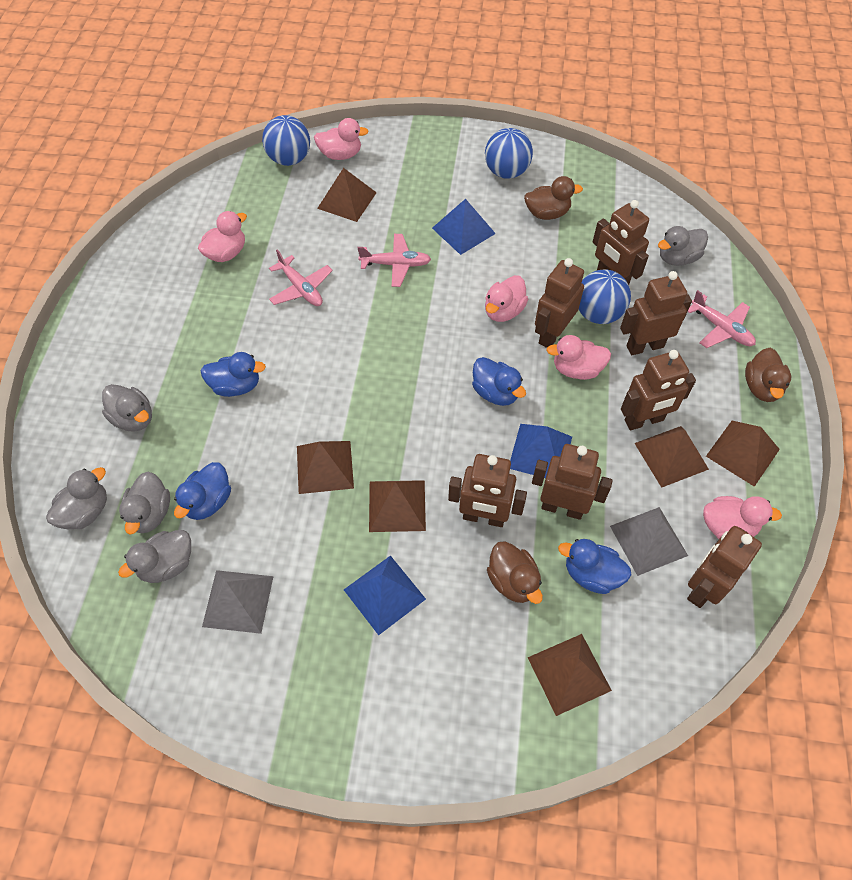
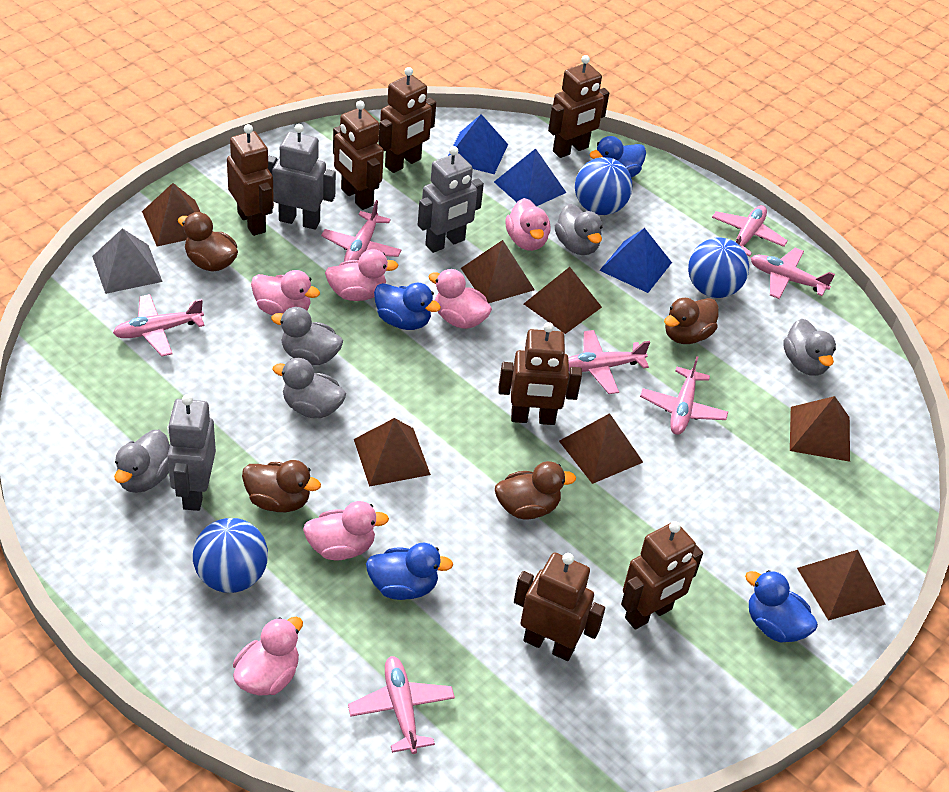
brown duck: 3 -> 4
brown pyramid: 6 -> 7
grey pyramid: 2 -> 1
grey robot: 0 -> 3
pink duck: 5 -> 6
pink plane: 3 -> 7

